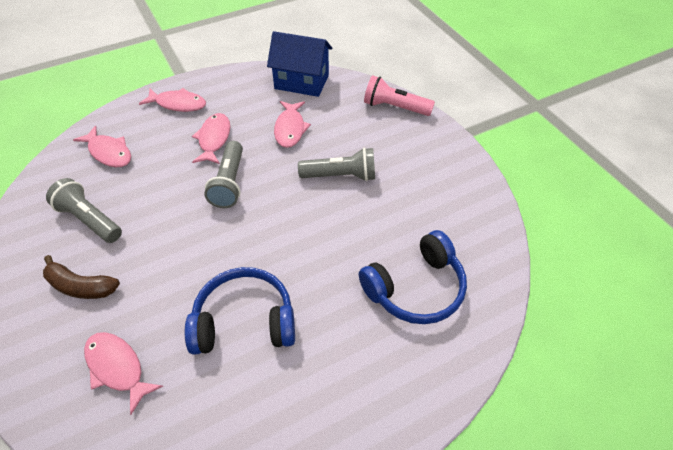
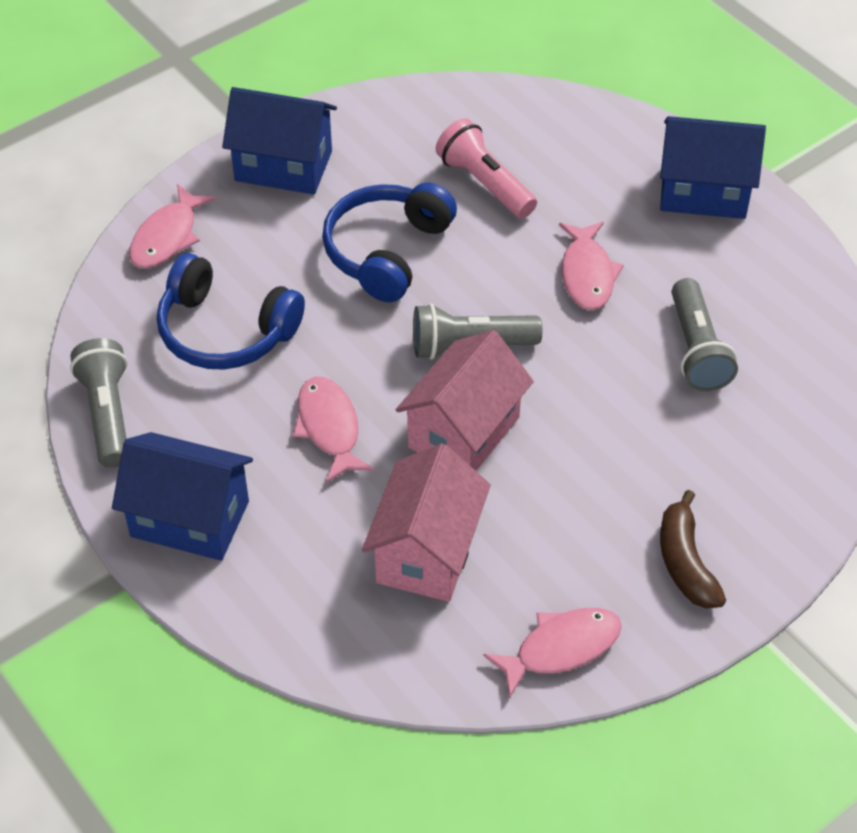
blue house: 1 -> 3
pink fish: 5 -> 4
pink house: 0 -> 2

